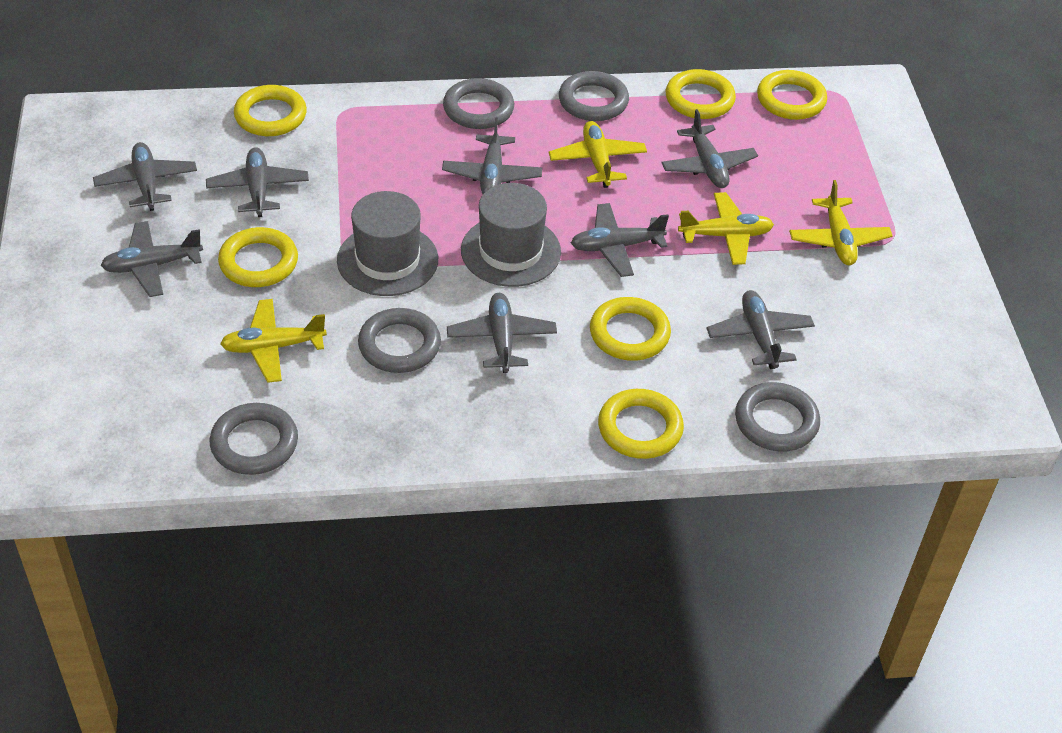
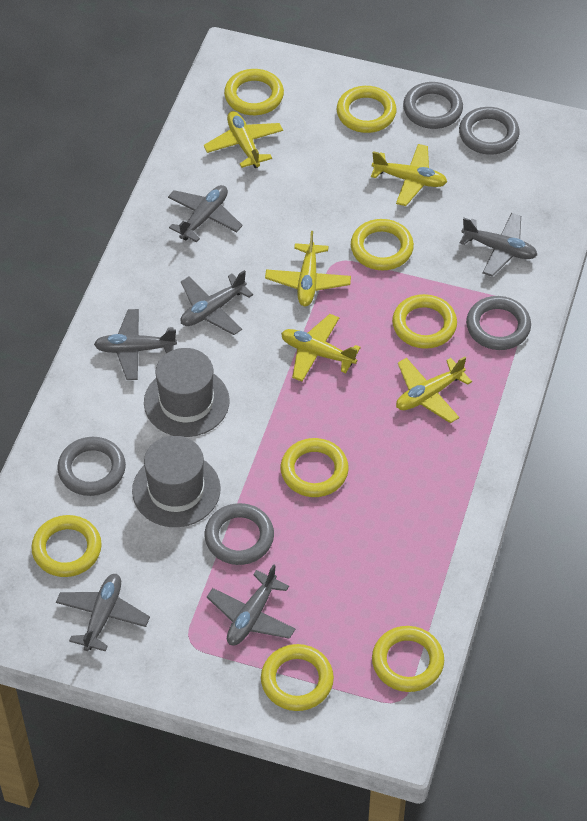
grey plane: 8 -> 6
yellow plane: 4 -> 5
yellow ring: 6 -> 8

